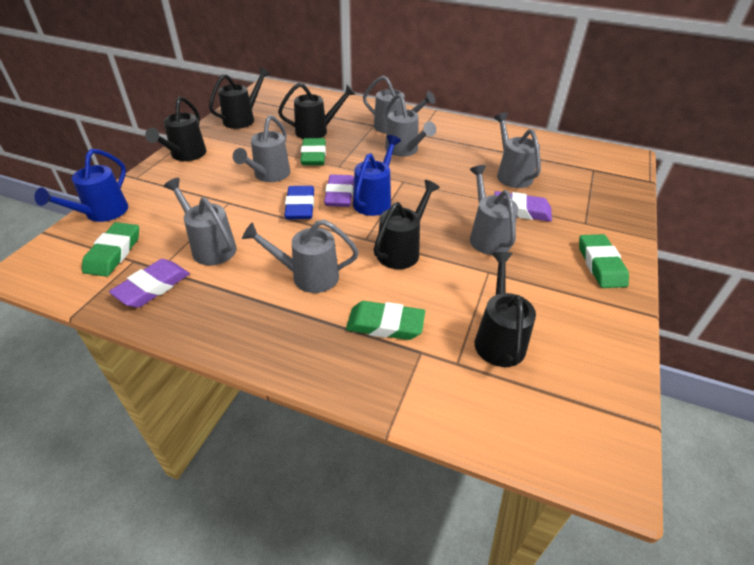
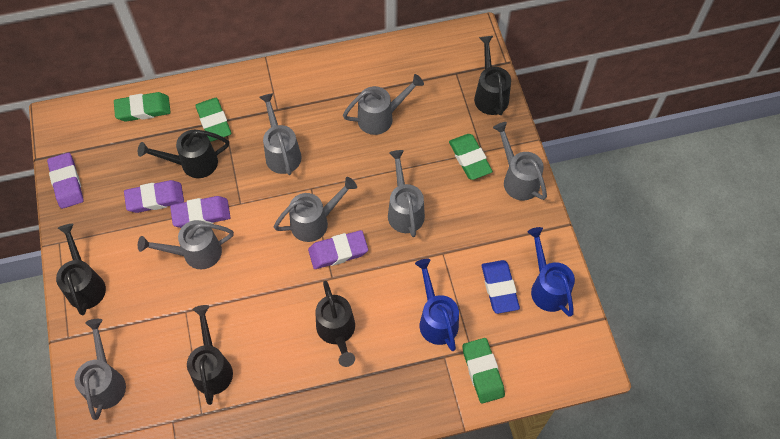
purple eraser: 3 -> 4

